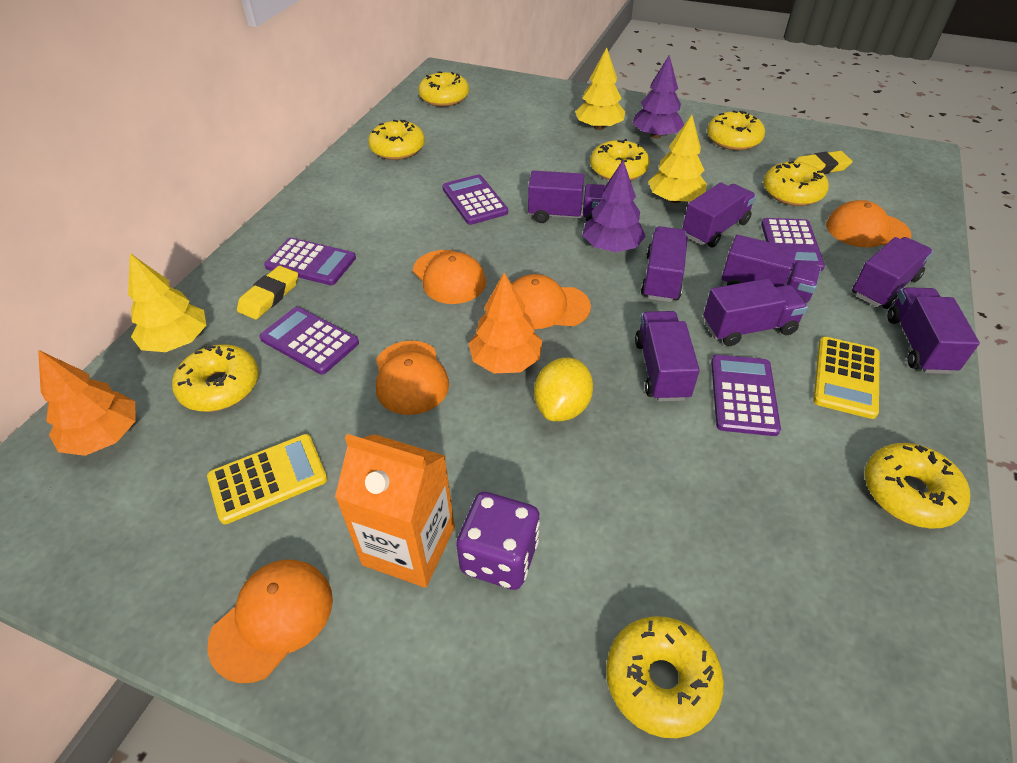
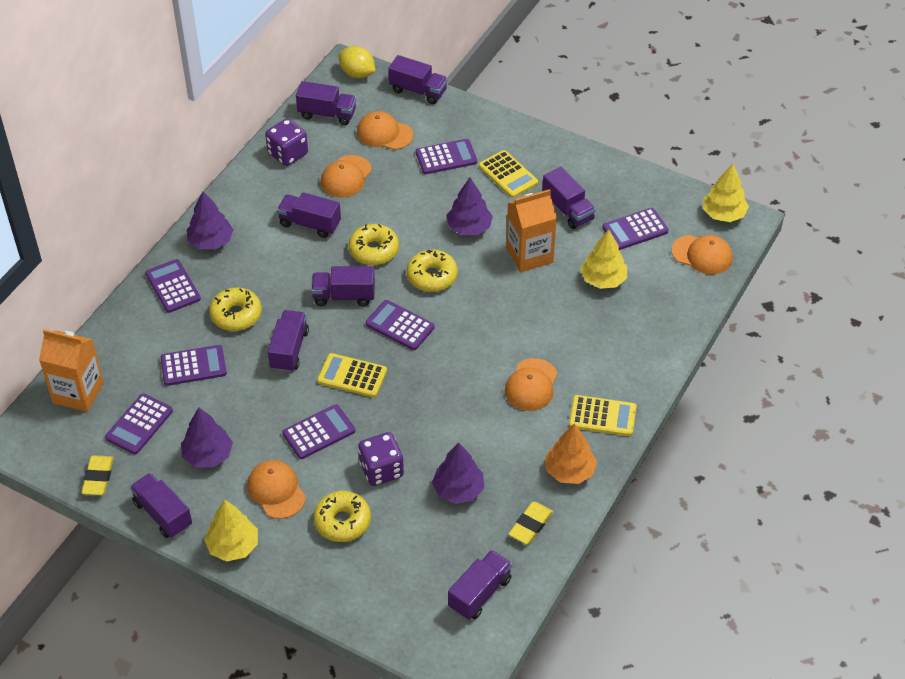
orange carton: 1 -> 2
orange tree: 2 -> 1
purple calculator: 5 -> 7
purple dice: 1 -> 2
purple tree: 2 -> 4
yellow calculator: 2 -> 3
yellow donut: 8 -> 4

